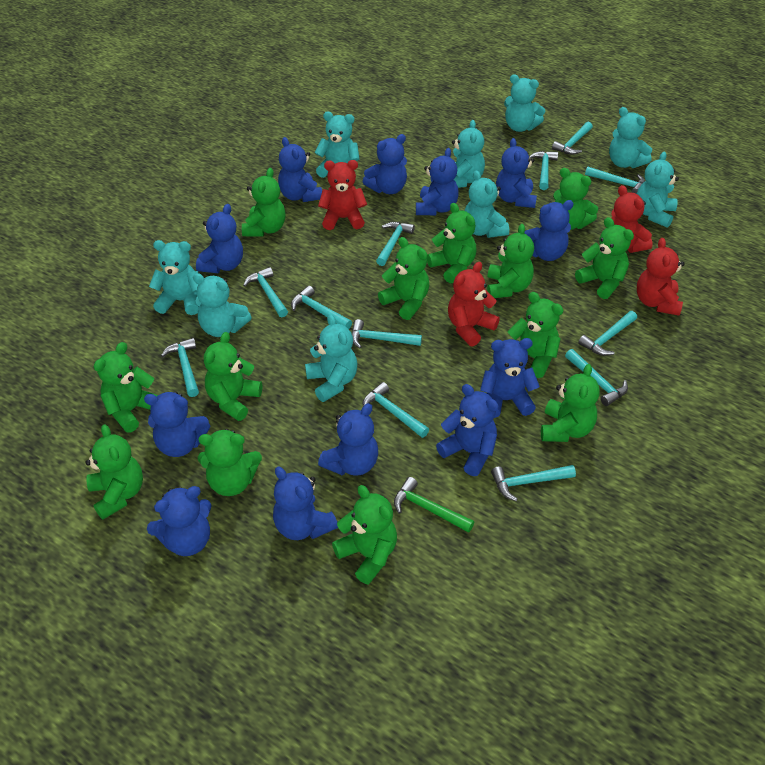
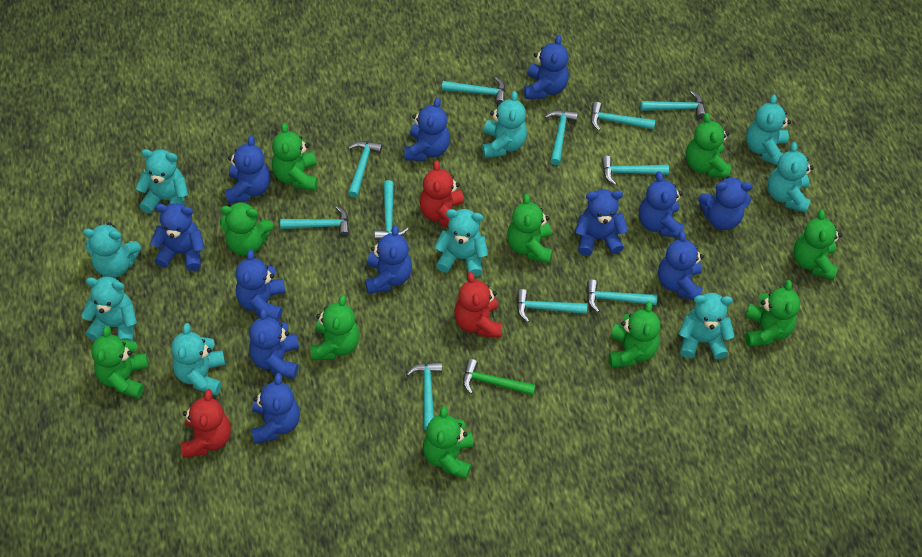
green teddy bear: 13 -> 10
red teddy bear: 4 -> 3
turquoise hammer: 12 -> 11

